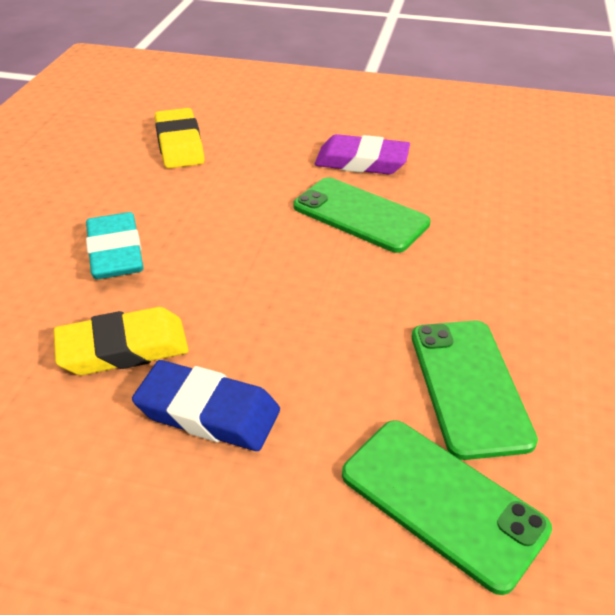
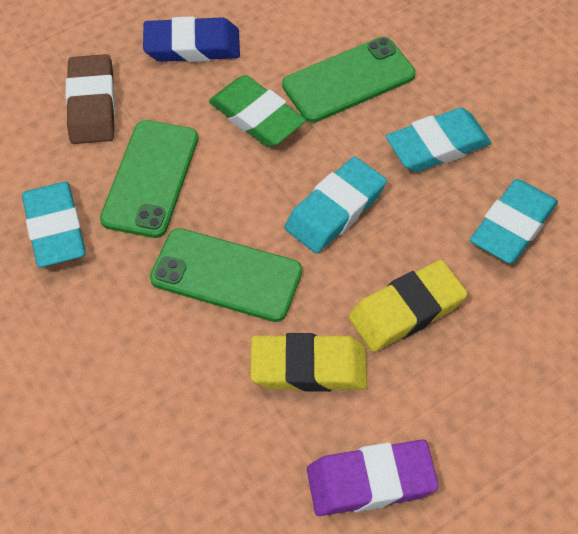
brown eraser: 0 -> 1
green eraser: 0 -> 1
turquoise eraser: 1 -> 4

